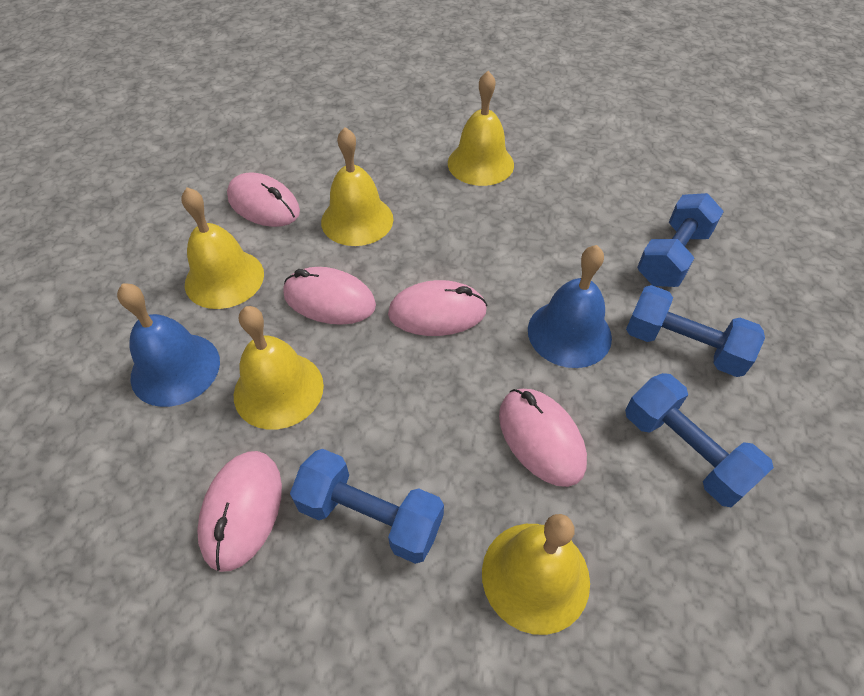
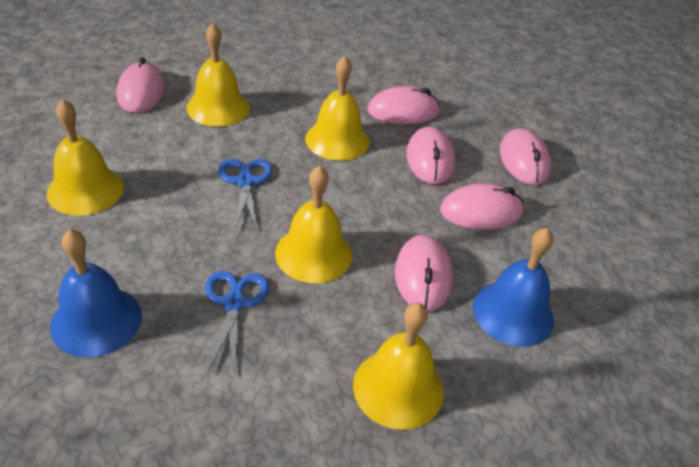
blue dumbbell: 4 -> 0
blue scissors: 0 -> 2
pink mouse: 5 -> 6

